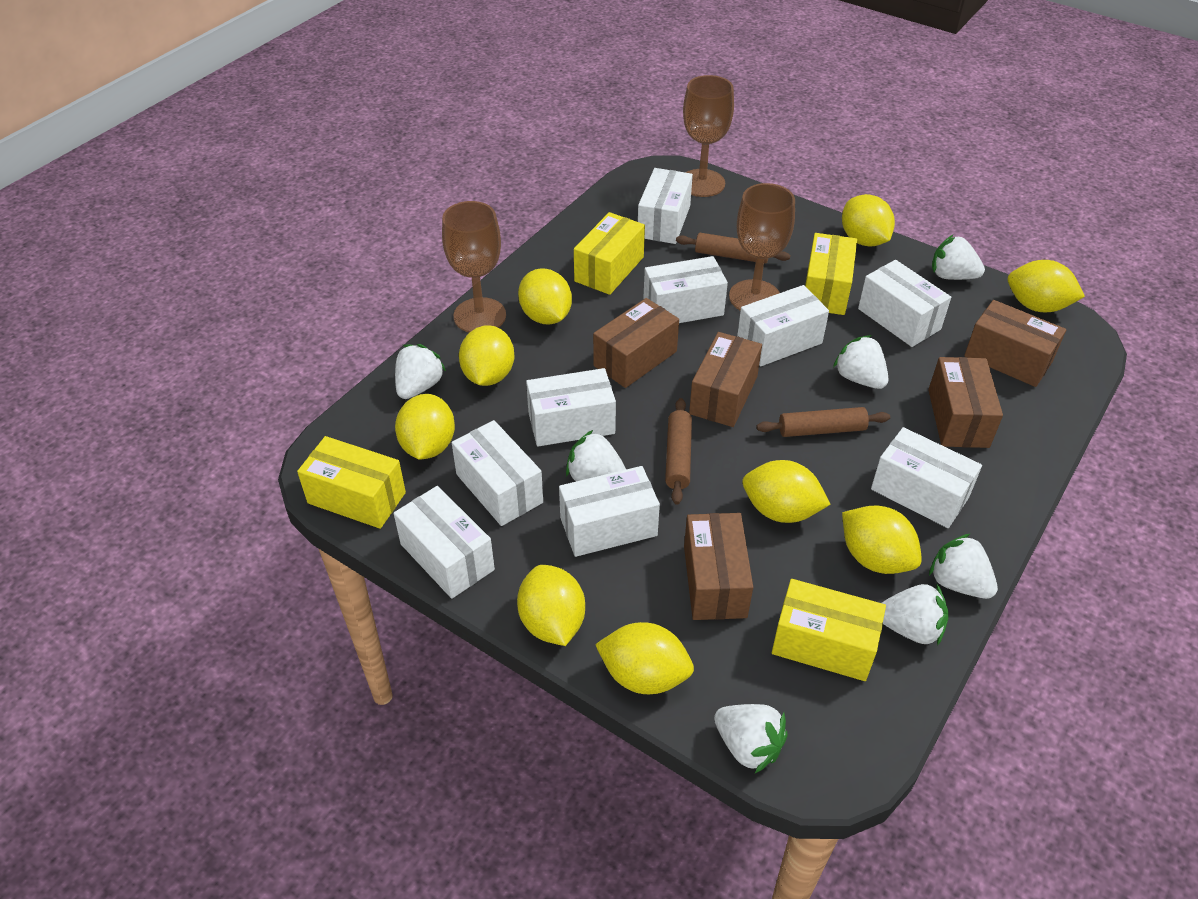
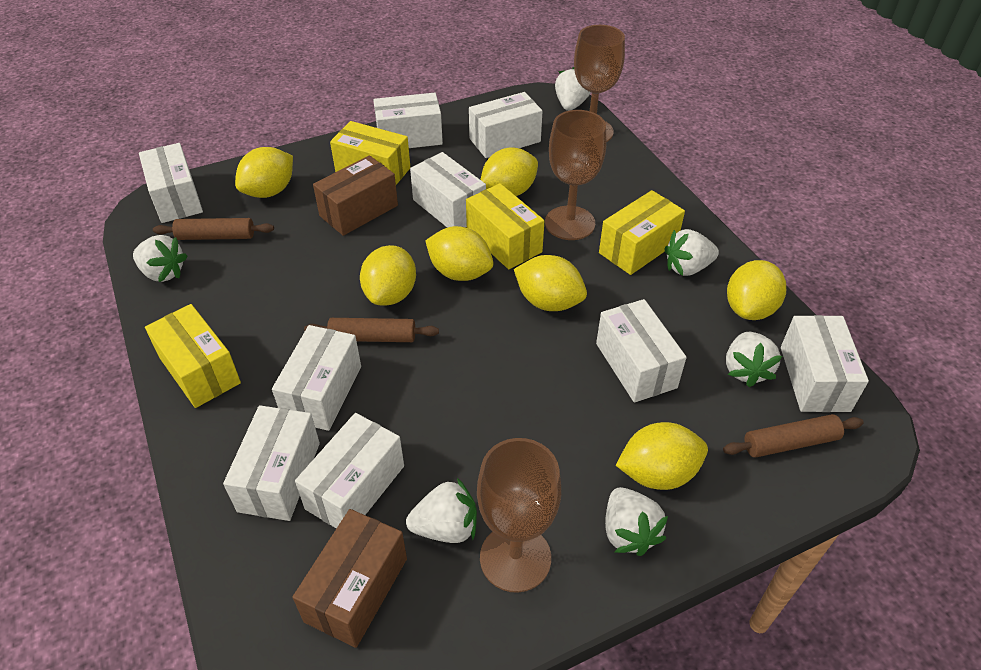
brown box: 5 -> 2
white strawberry: 7 -> 6
yellow lemon: 9 -> 7

